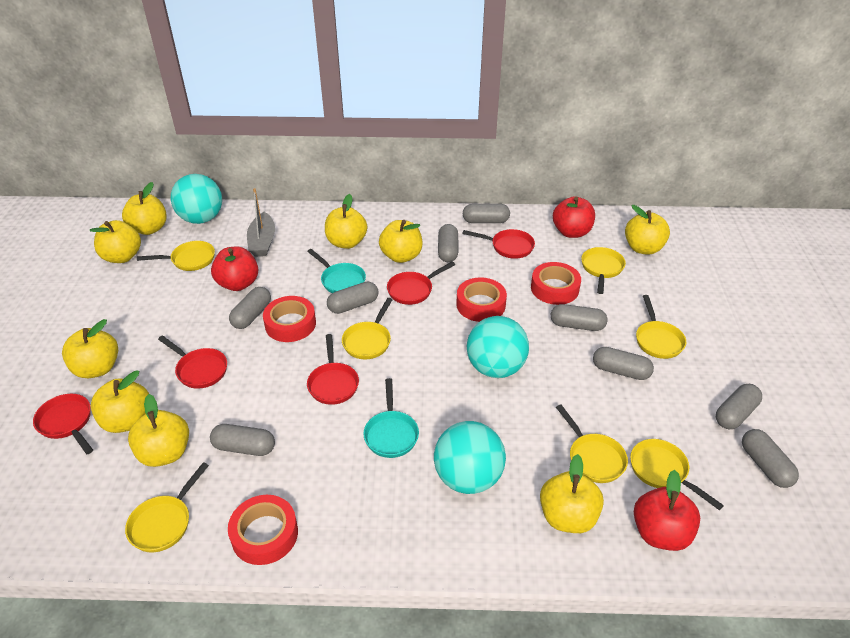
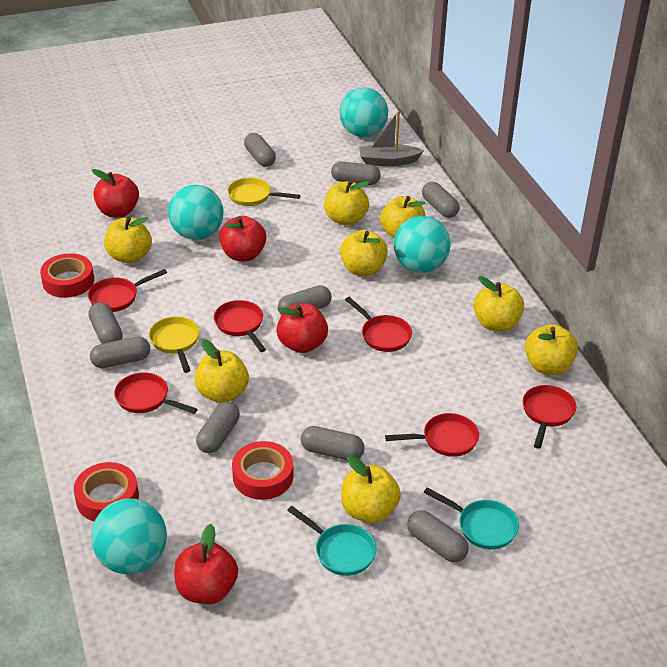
red apple: 3 -> 4
red pan: 5 -> 6
red tape: 4 -> 3
turquoise ball: 3 -> 4
yellow apple: 9 -> 8
yellow pan: 7 -> 2

